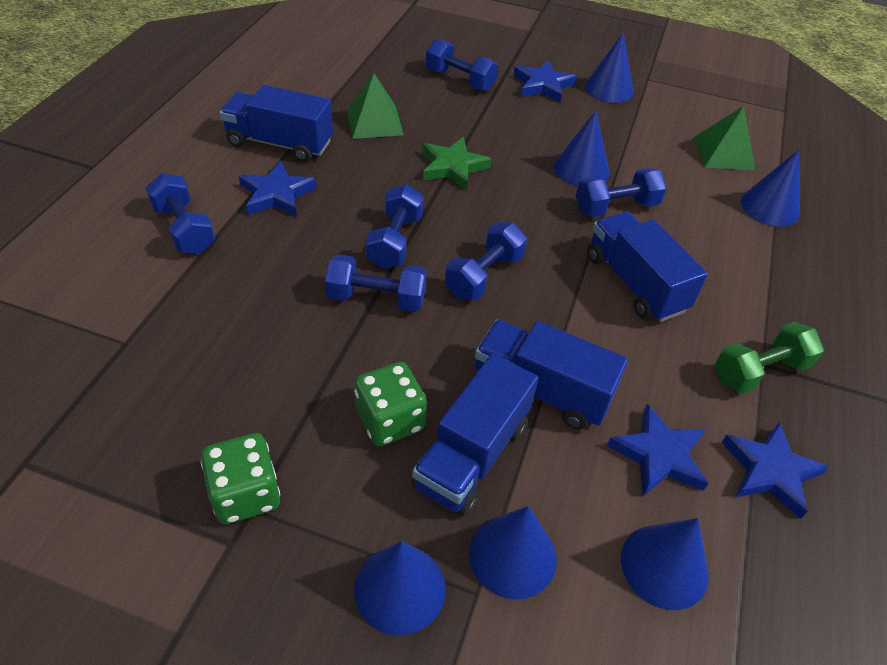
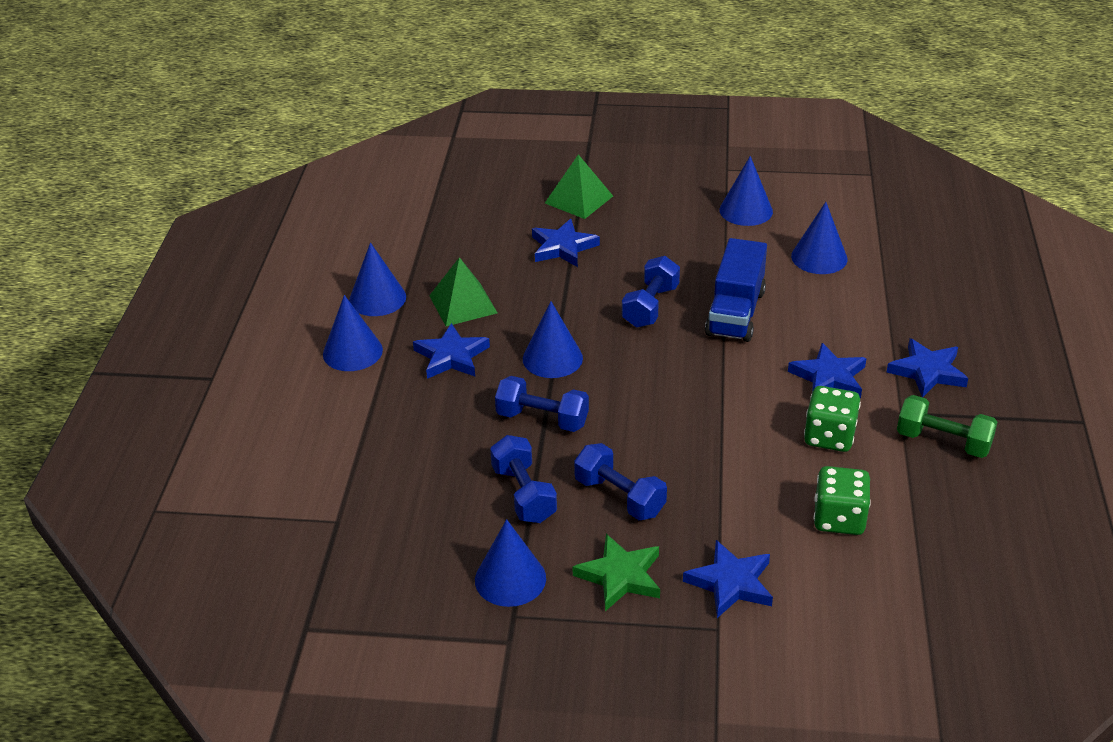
blue dumbbell: 6 -> 4
blue star: 4 -> 5
blue truck: 4 -> 1

